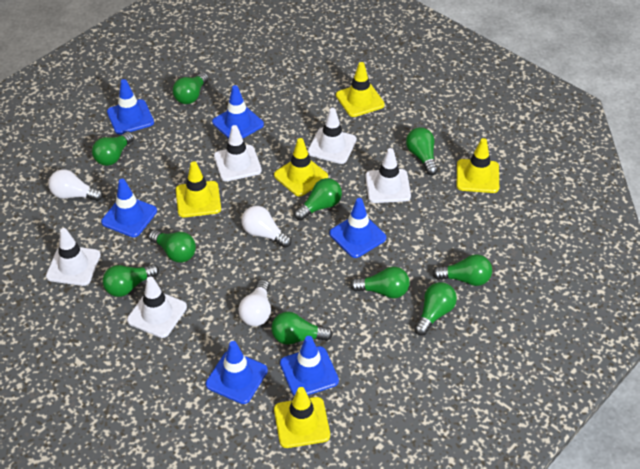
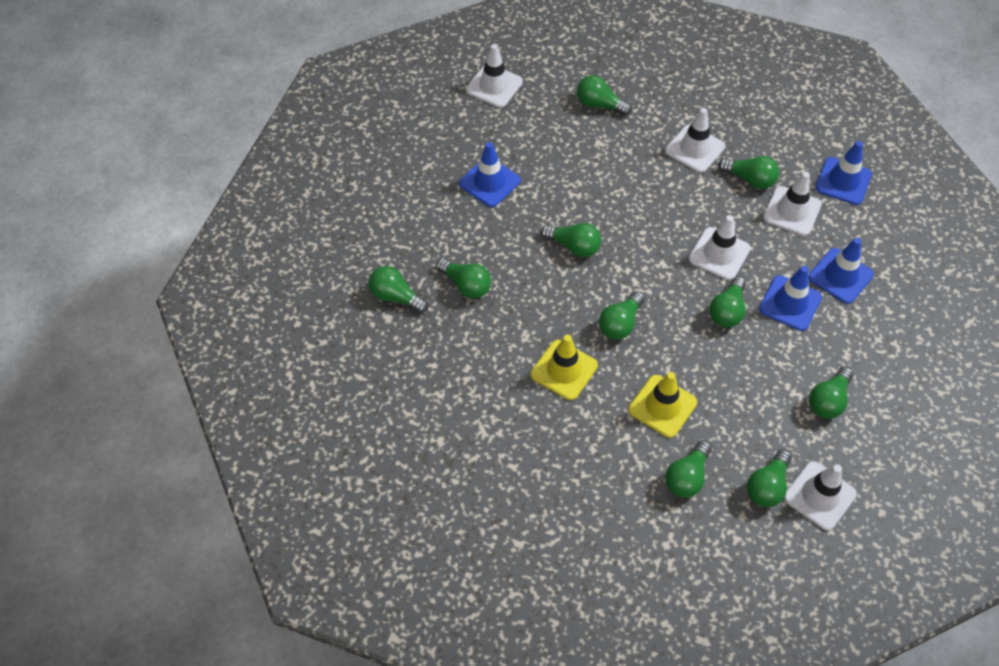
blue traffic cone: 6 -> 4
white light bulb: 3 -> 0
yellow traffic cone: 5 -> 2

